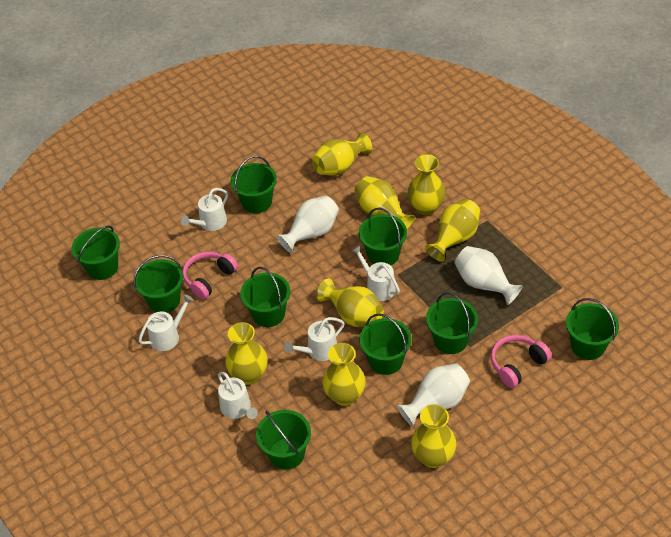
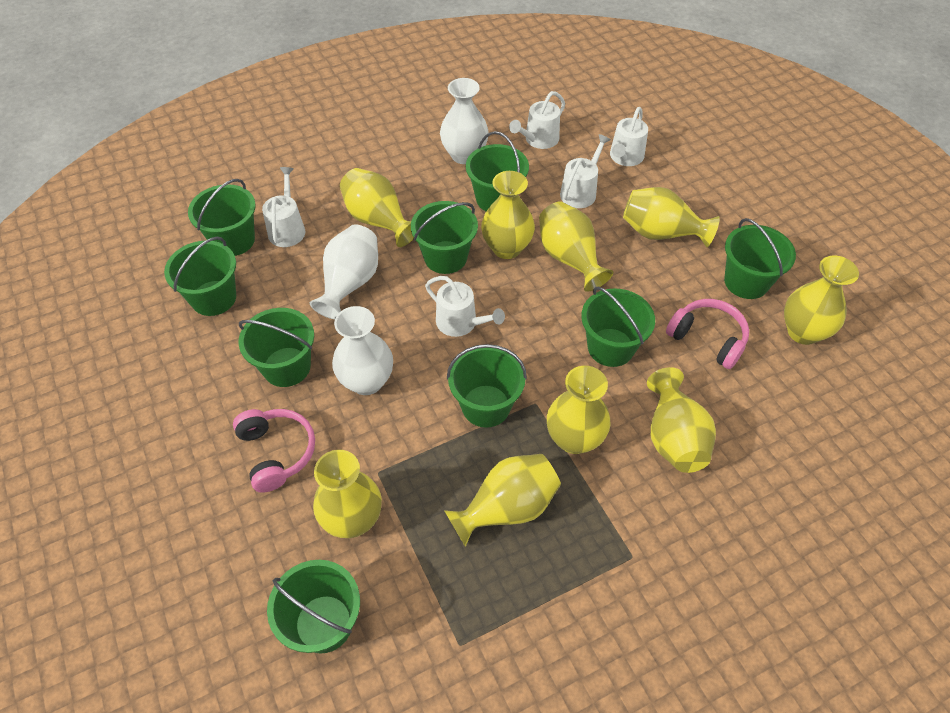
yellow vase: 8 -> 9

